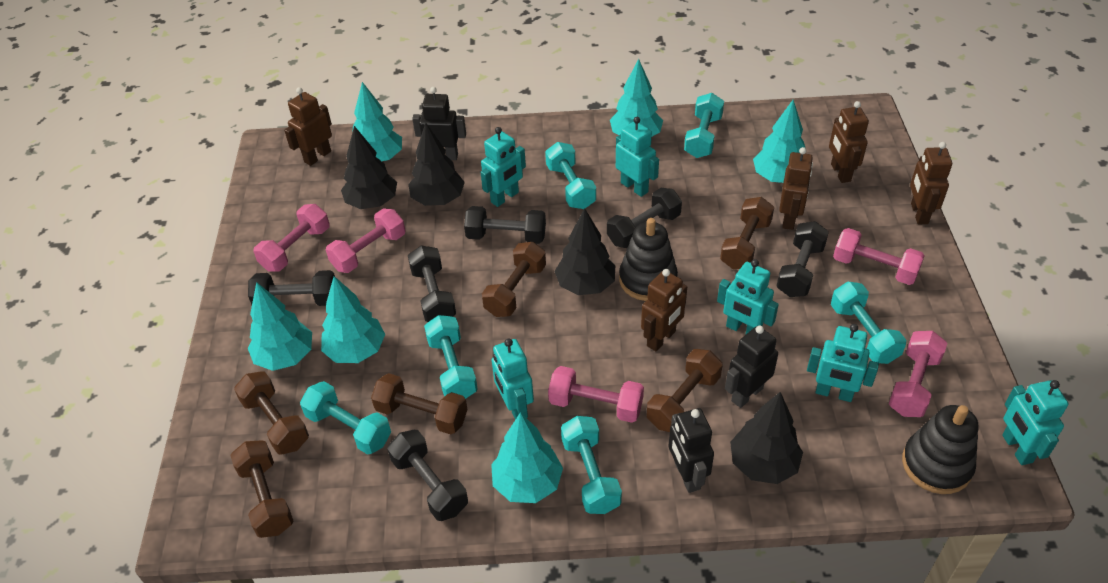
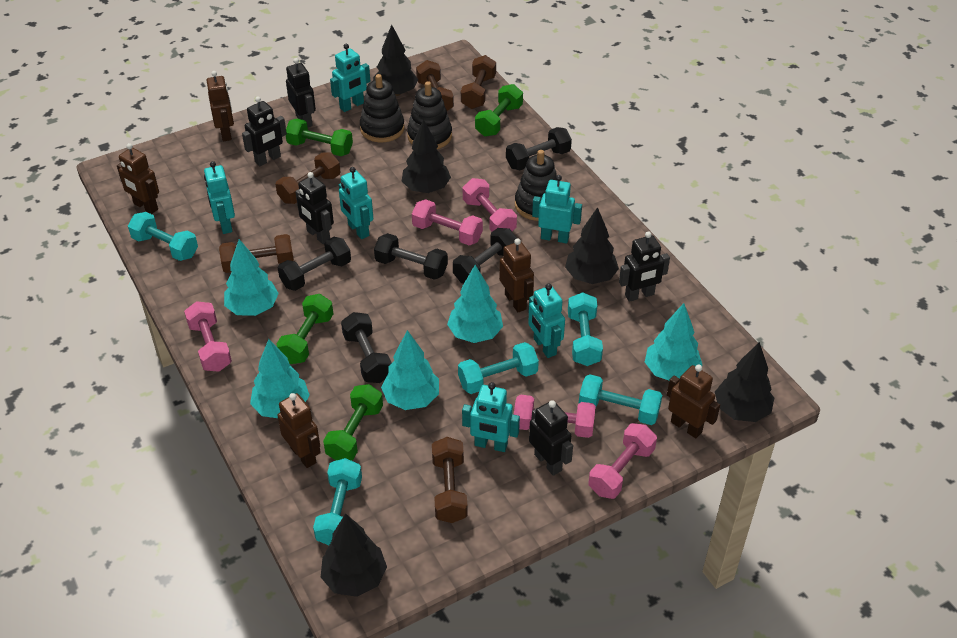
black dumbbell: 6 -> 5
black robot: 3 -> 5
black stacking toy: 2 -> 3
black tree: 4 -> 5
brown dumbbell: 6 -> 5
green dumbbell: 0 -> 4
turquoise dumbbell: 6 -> 5
turquoise tree: 6 -> 5

